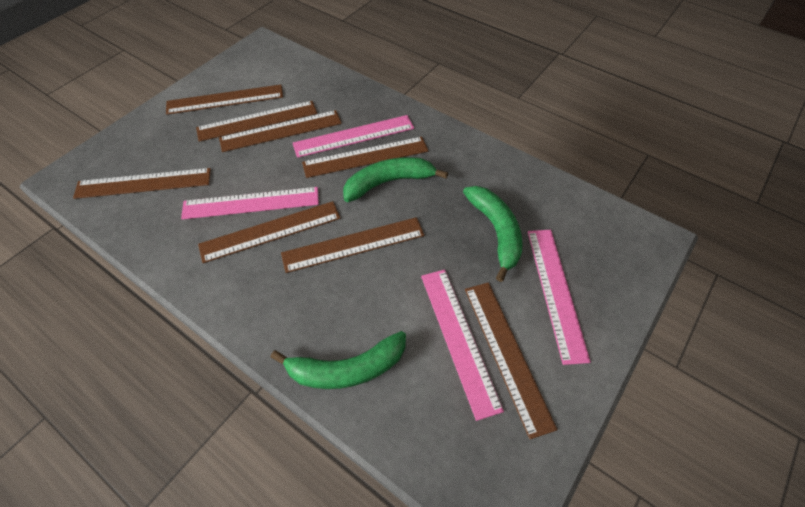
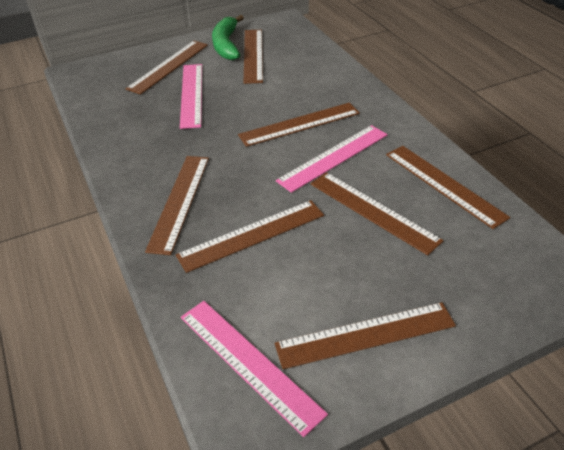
green banana: 3 -> 1
pink ruler: 4 -> 3

